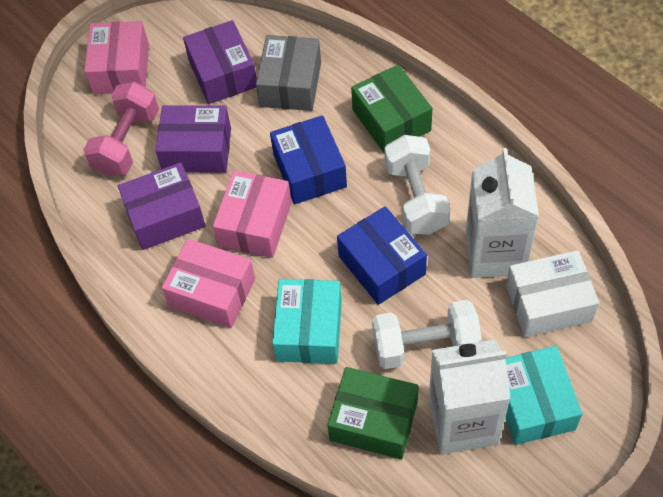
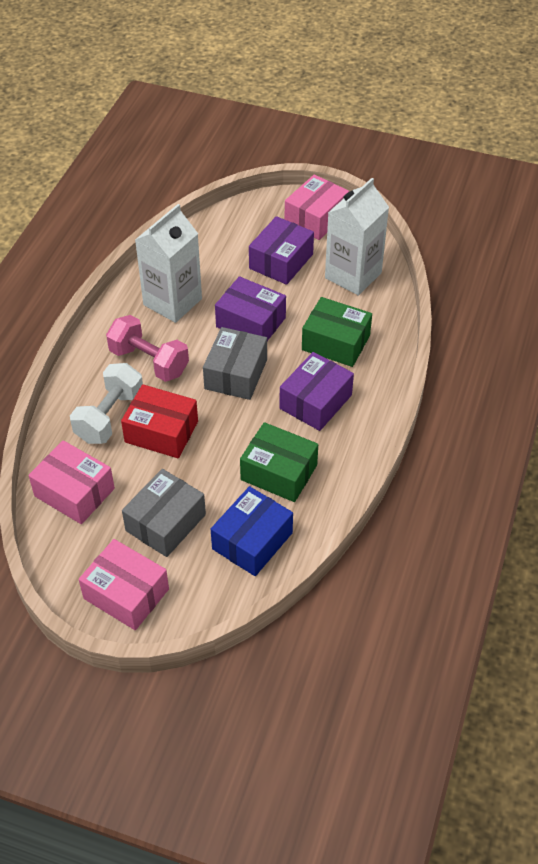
blue box: 2 -> 1
grey box: 1 -> 2
red box: 0 -> 1
turquoise box: 2 -> 0
white box: 1 -> 0
white dumbbell: 2 -> 1

